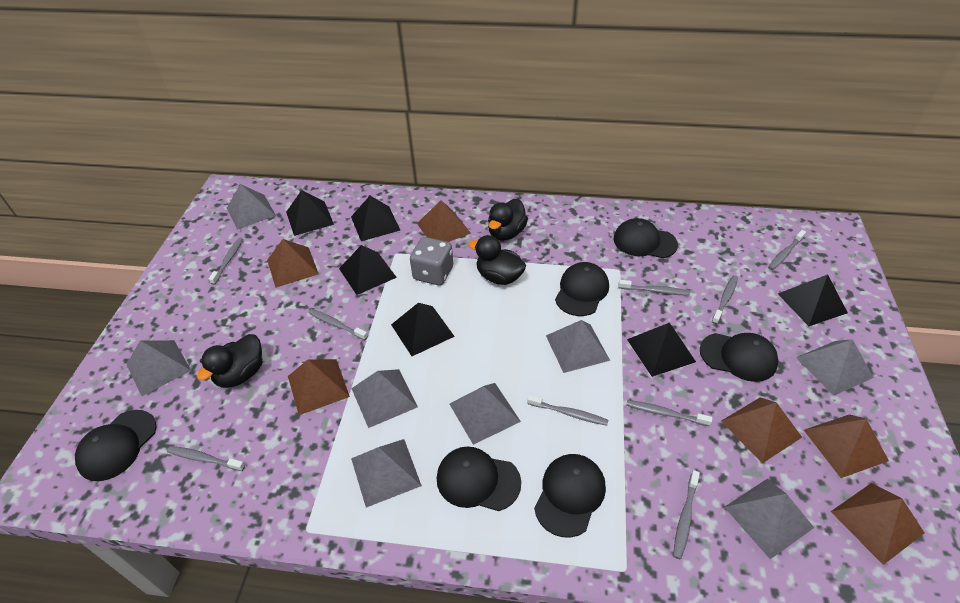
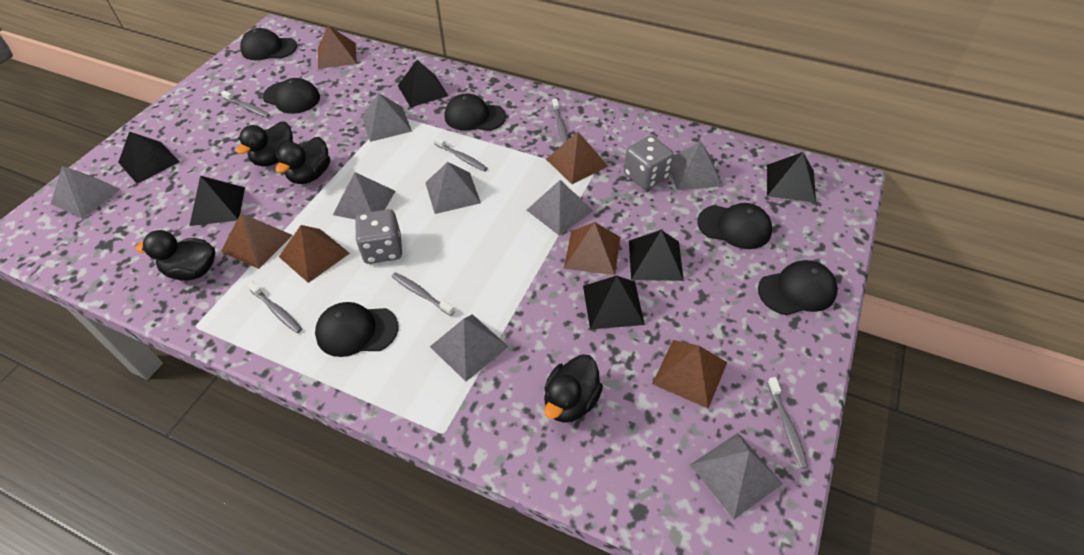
black duck: 3 -> 4
grey dice: 1 -> 2
grey toothbrush: 9 -> 6

